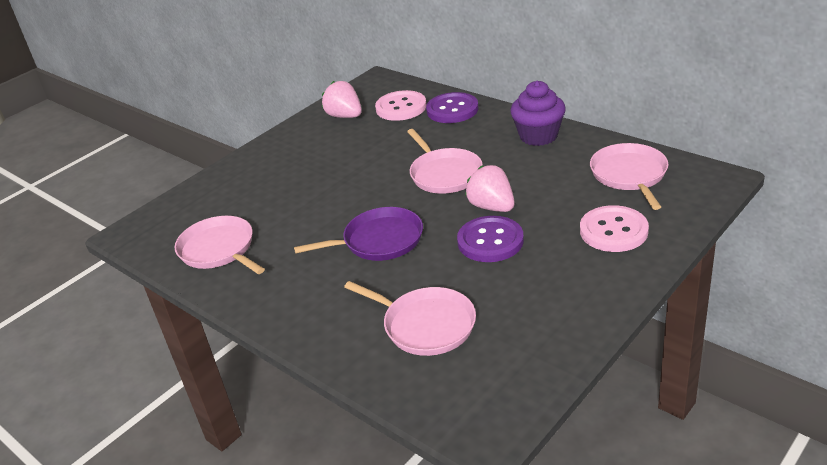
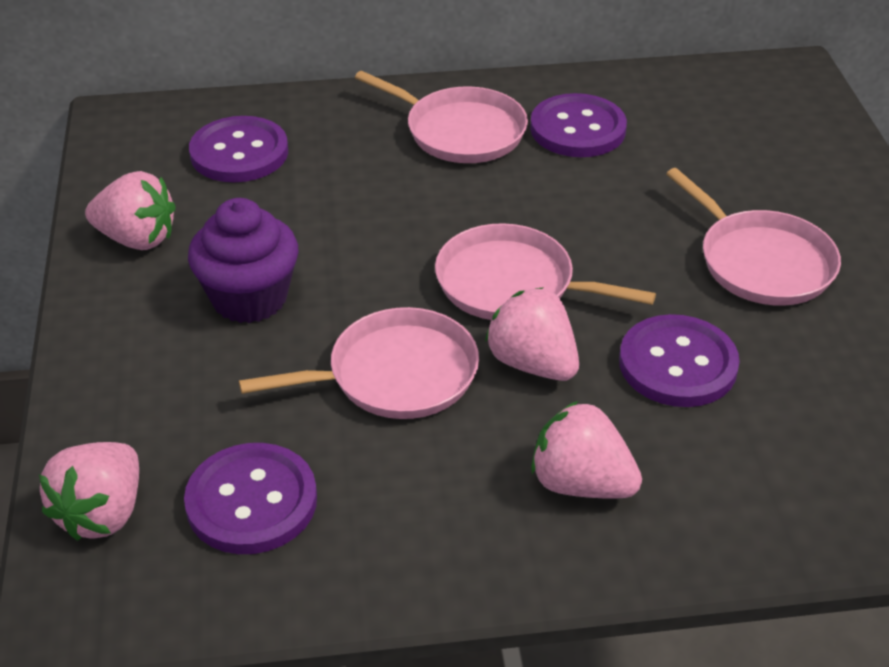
pink button: 2 -> 0
pink strawberry: 2 -> 4
purple button: 2 -> 4
purple pan: 1 -> 0

